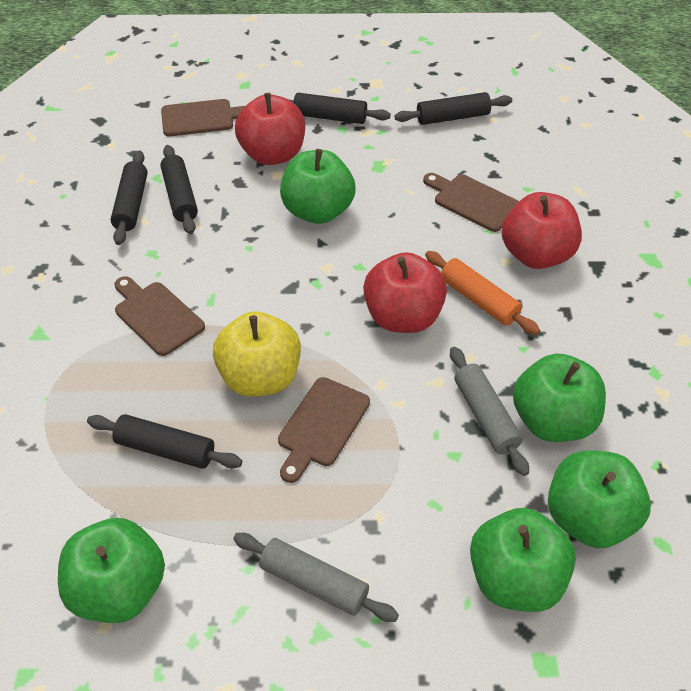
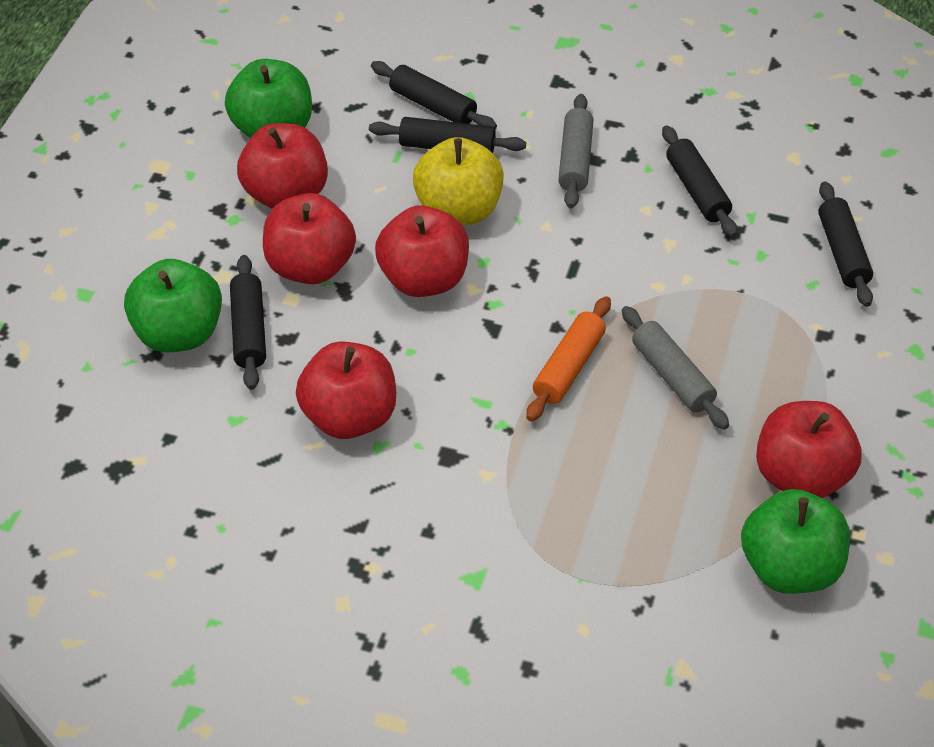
brown cutting board: 4 -> 0
green apple: 5 -> 3
red apple: 3 -> 5

